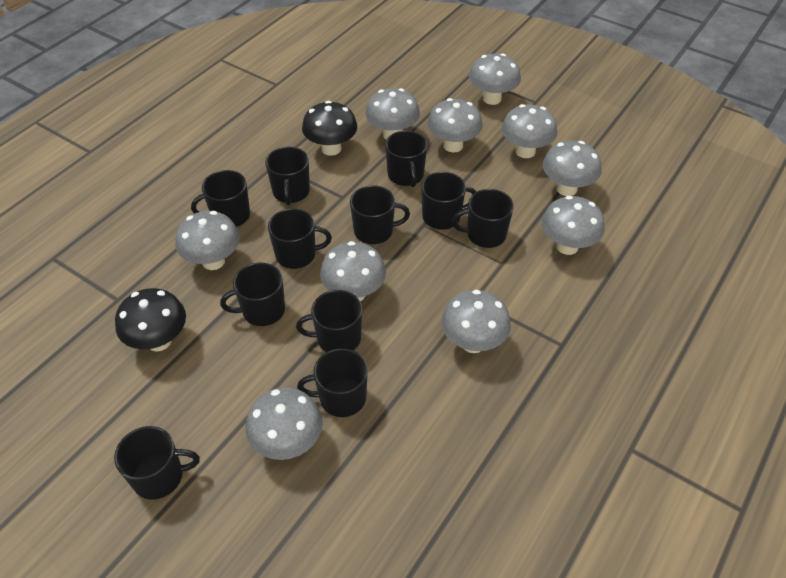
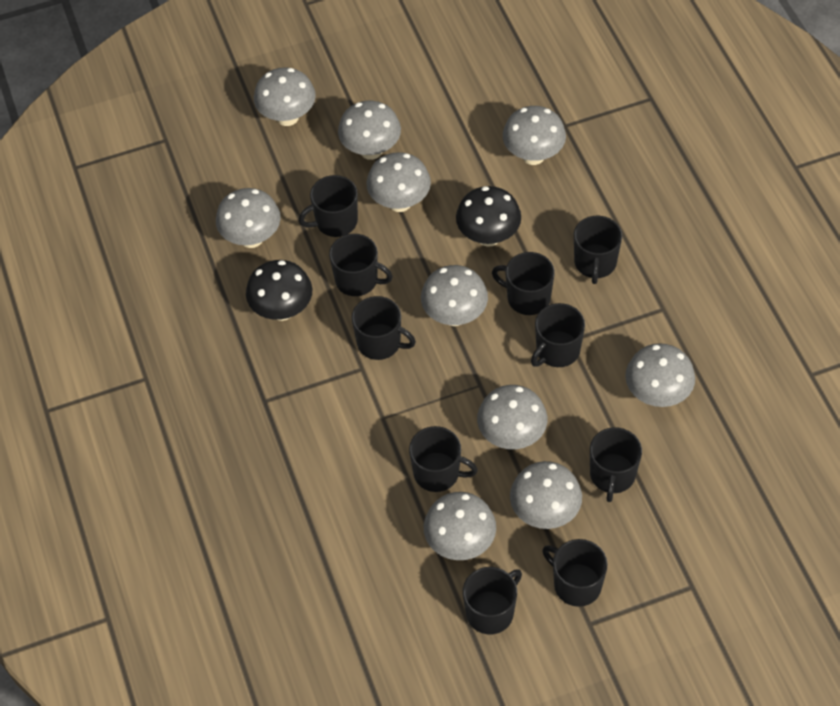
black mug: 11 -> 10

